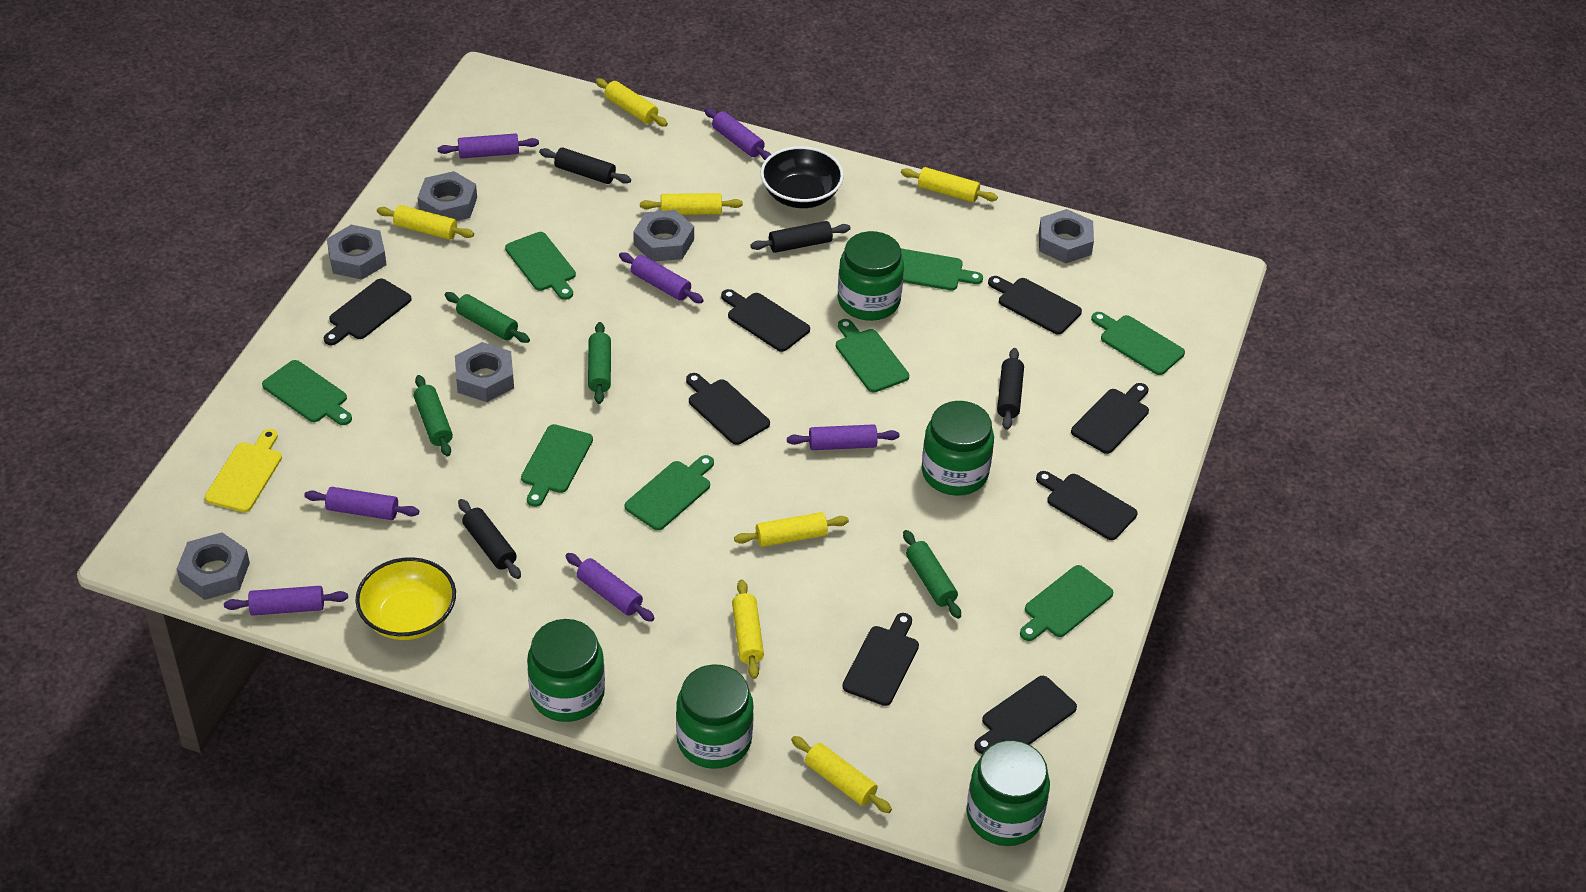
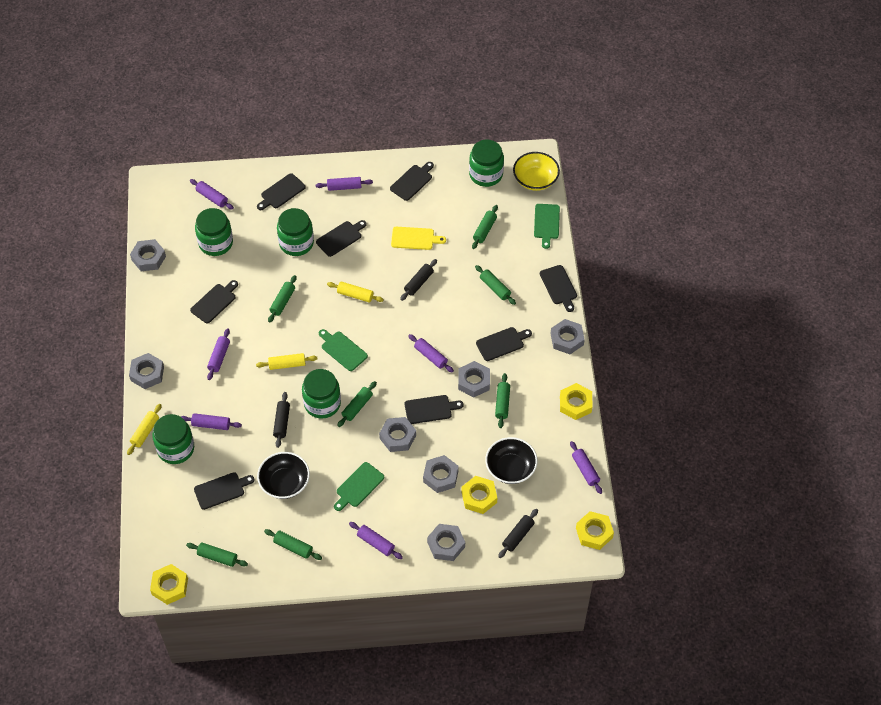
black bowl: 1 -> 2
black rolling pin: 4 -> 3
green cutting board: 8 -> 3
green rolling pin: 4 -> 7
grey nut: 6 -> 7
yellow nut: 0 -> 4
yellow rolling pin: 7 -> 3

